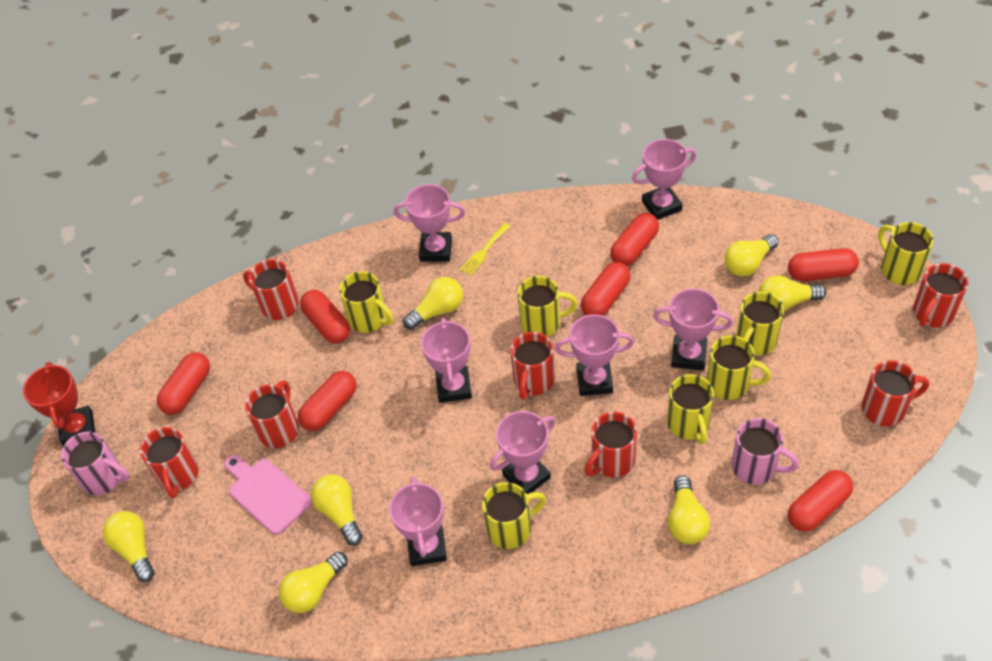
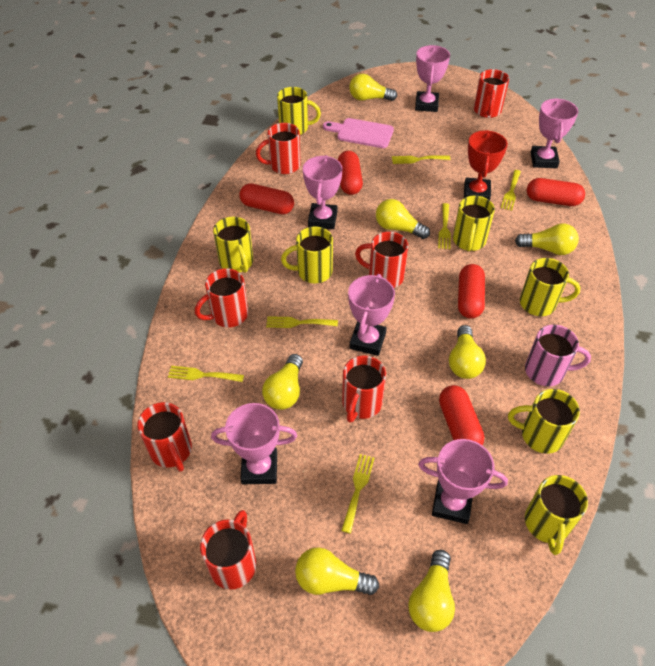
pink mug: 2 -> 1
pink trophy: 7 -> 6
red capsule: 7 -> 5
yellow fork: 1 -> 6

